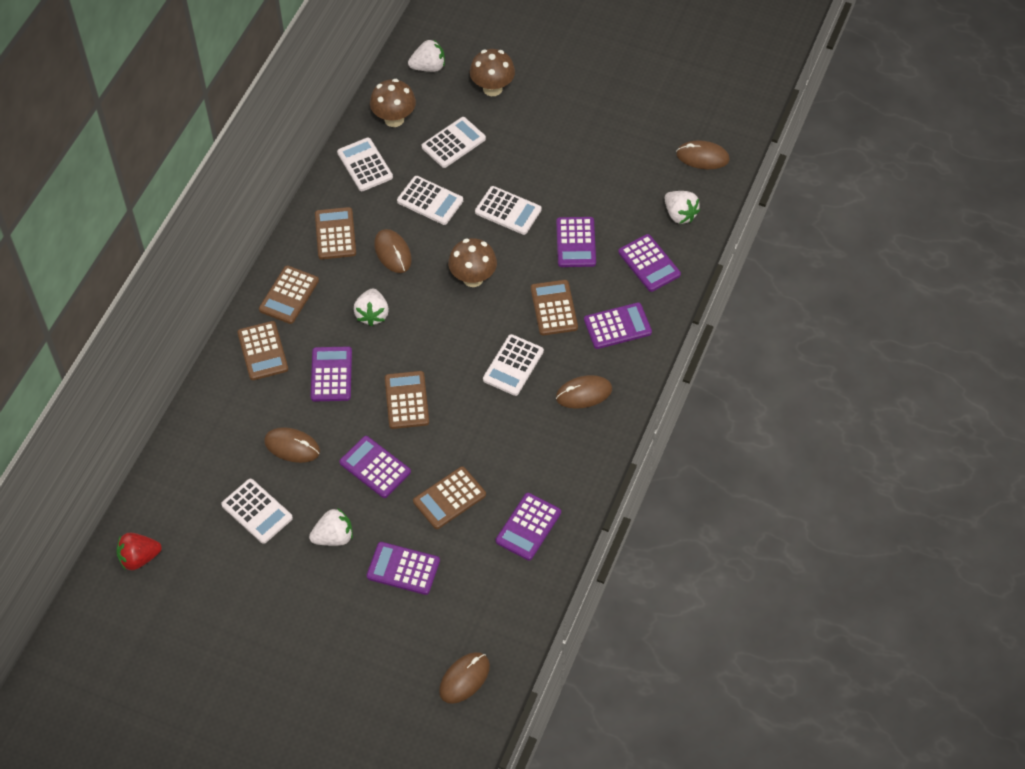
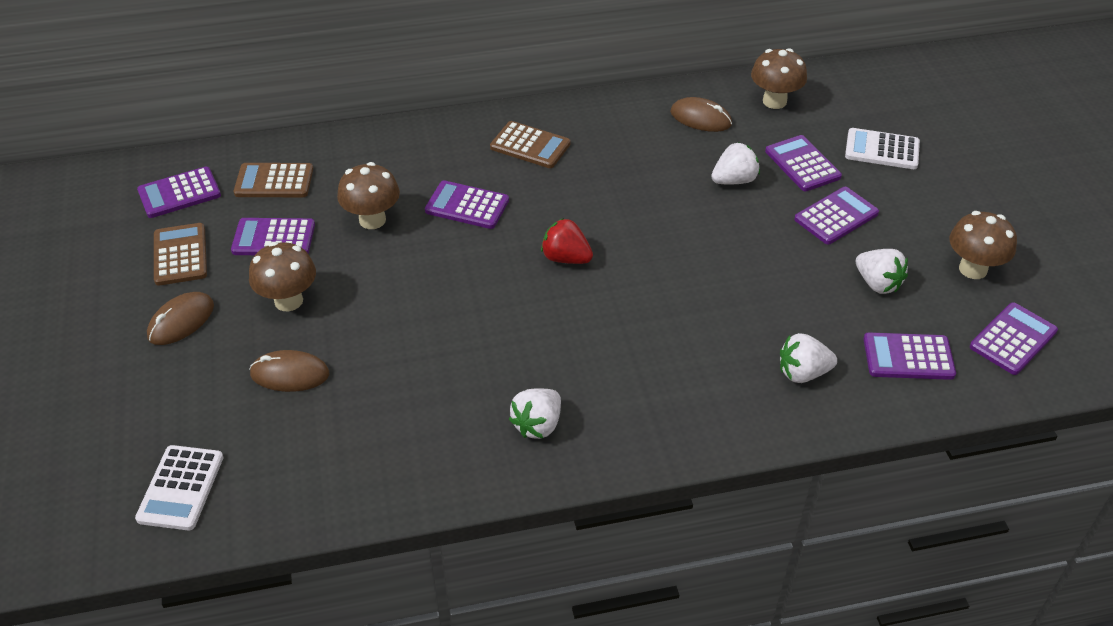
brown calculator: 6 -> 3
brown mouse: 5 -> 3
brown mushroom: 3 -> 4
white calculator: 6 -> 2

